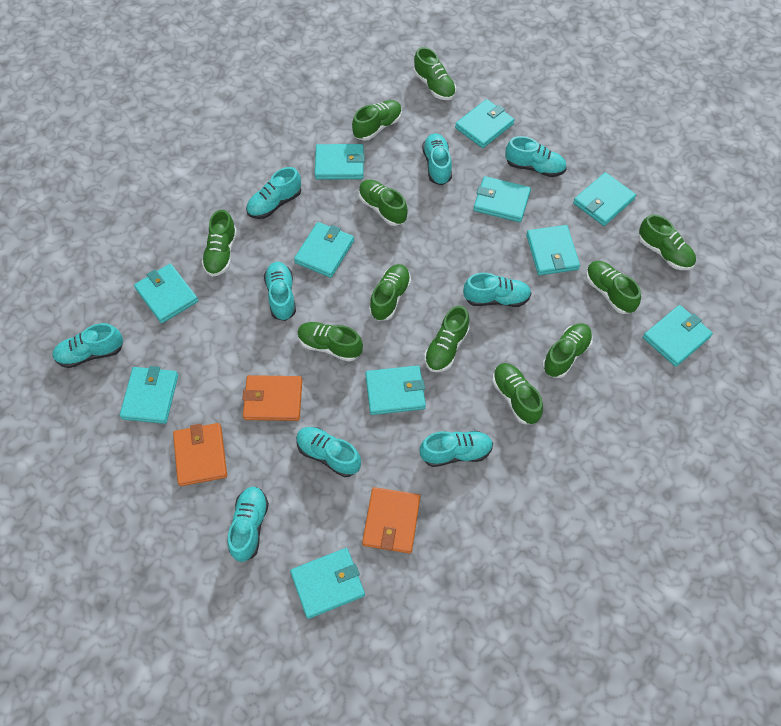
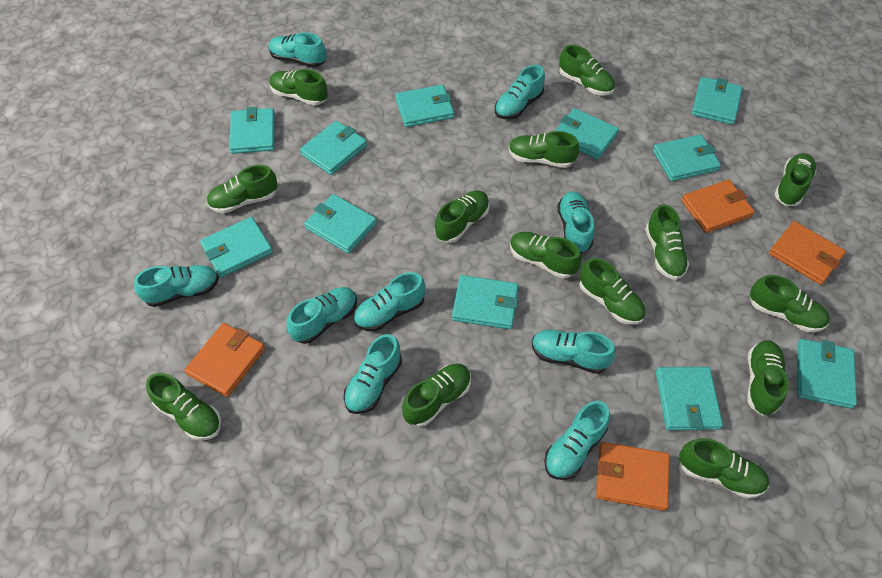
green shoe: 11 -> 14
orange wallet: 3 -> 4

